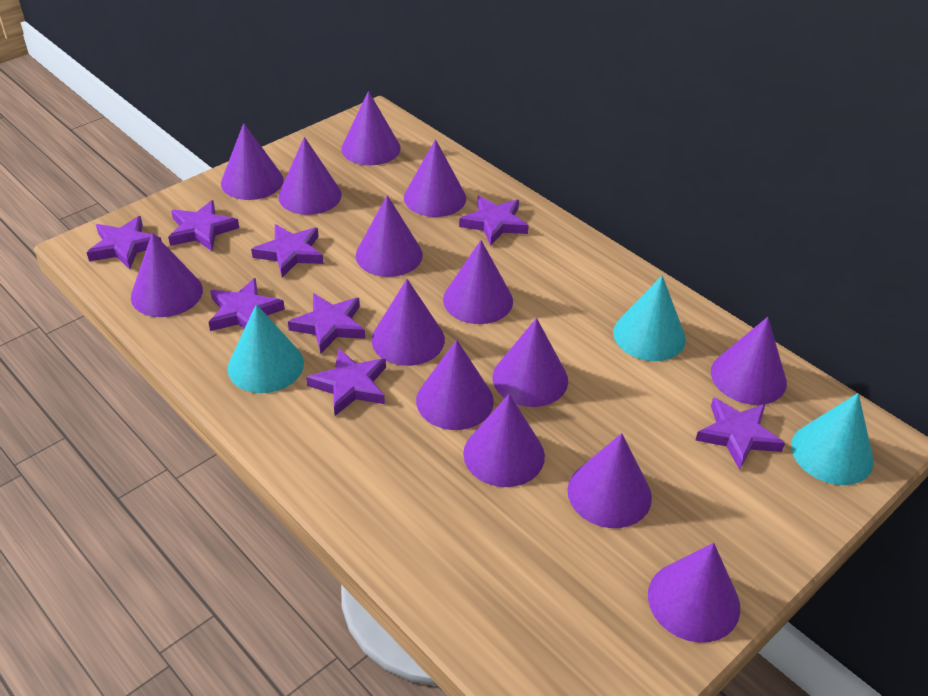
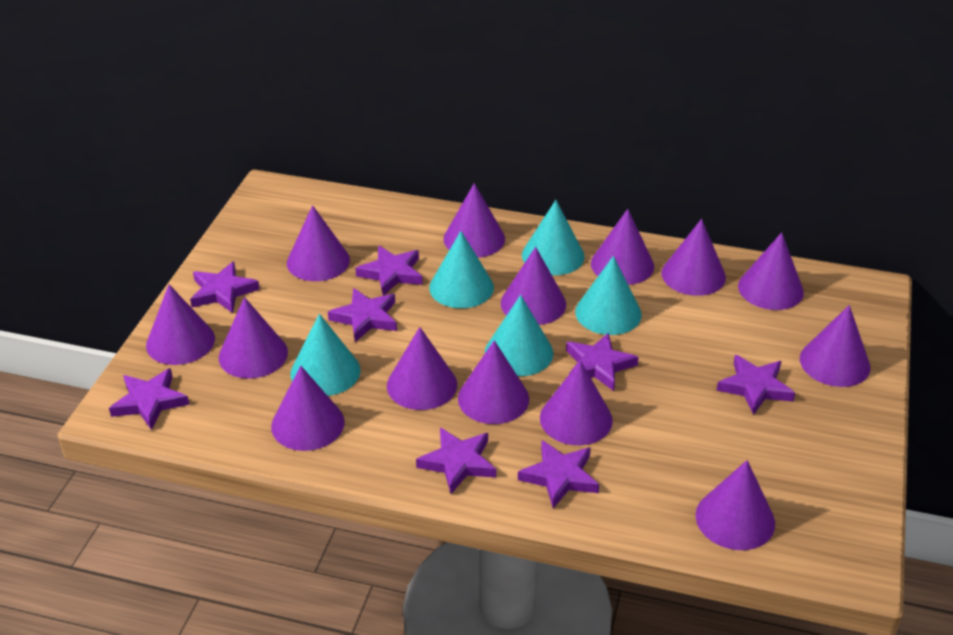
turquoise cone: 3 -> 5

